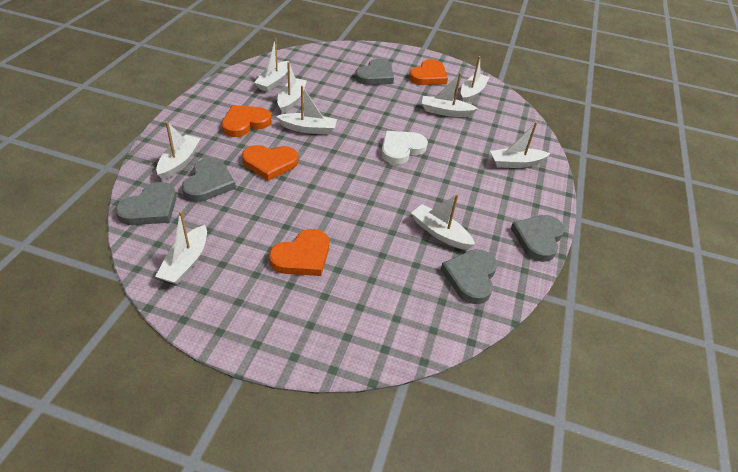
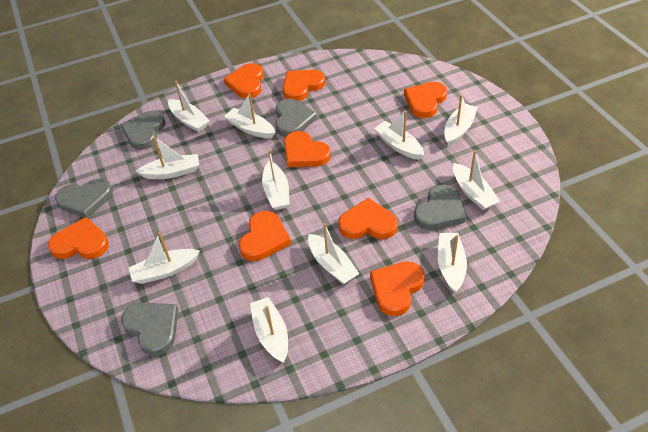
orange heart: 4 -> 8
white boat: 9 -> 11
white heart: 1 -> 0

